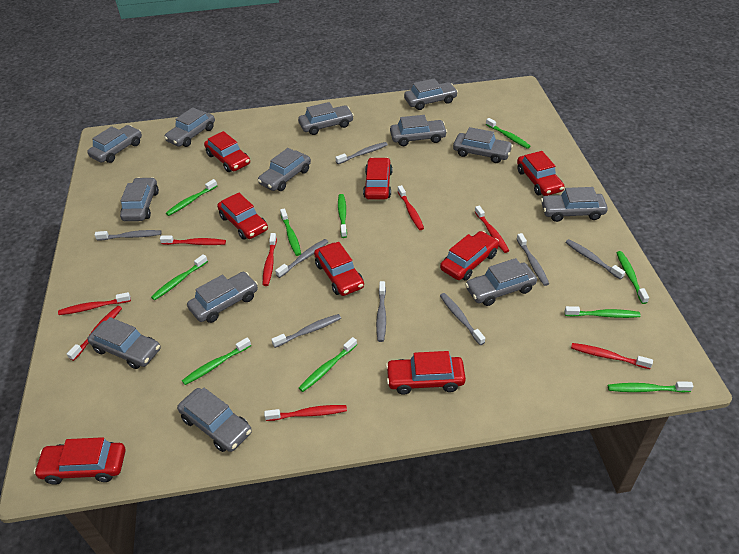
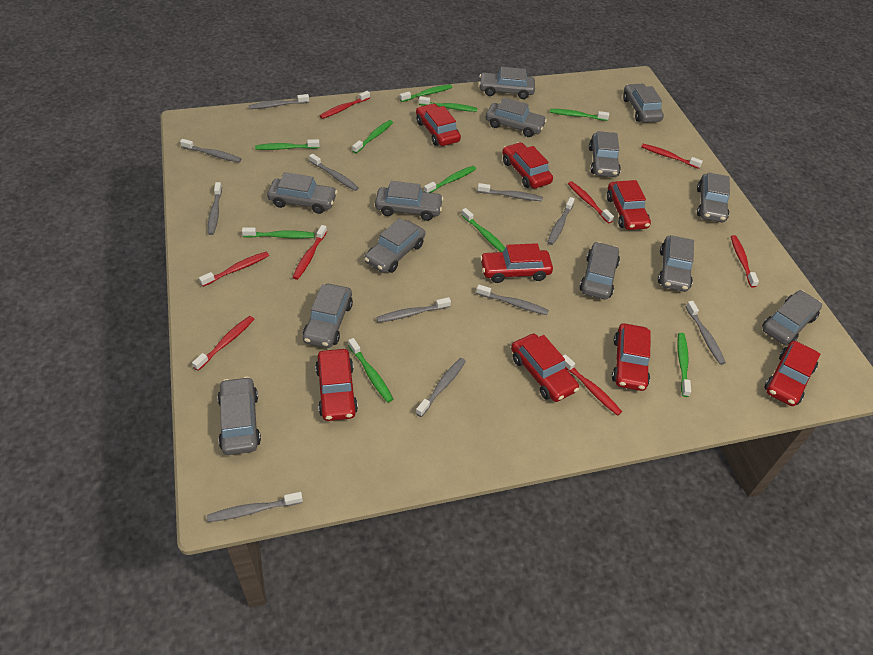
grey toothbrush: 8 -> 11

